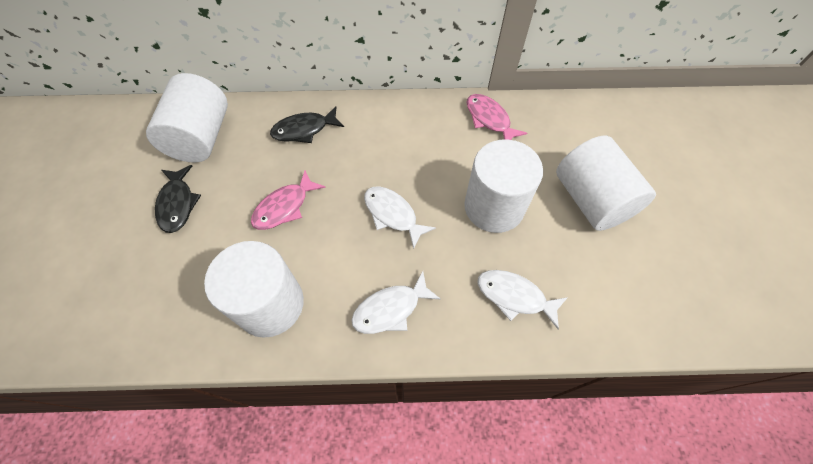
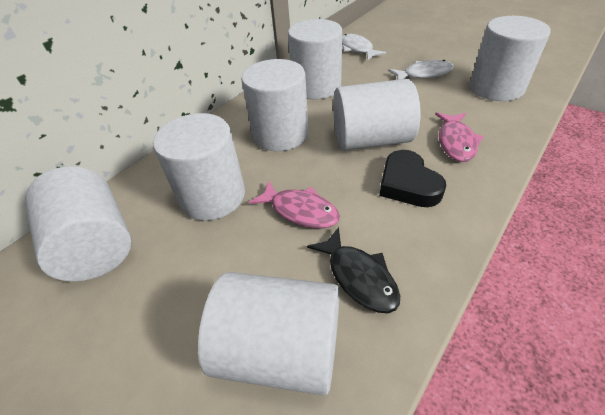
black fish: 2 -> 1
black heart: 0 -> 1
white cylinder: 4 -> 7
white fish: 3 -> 2

